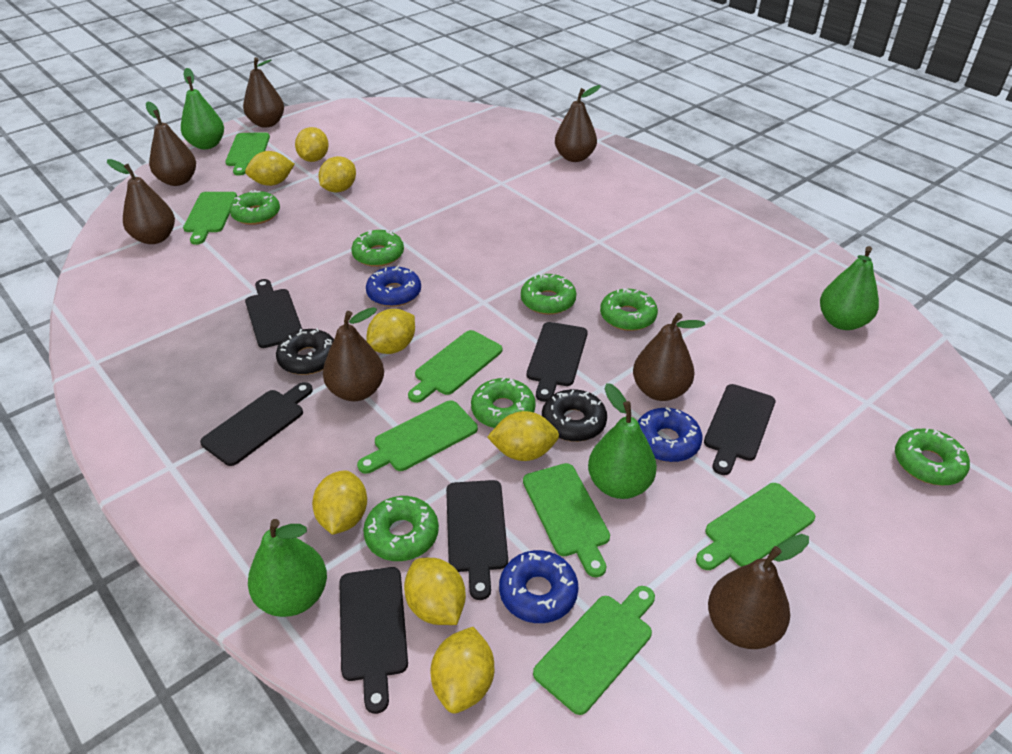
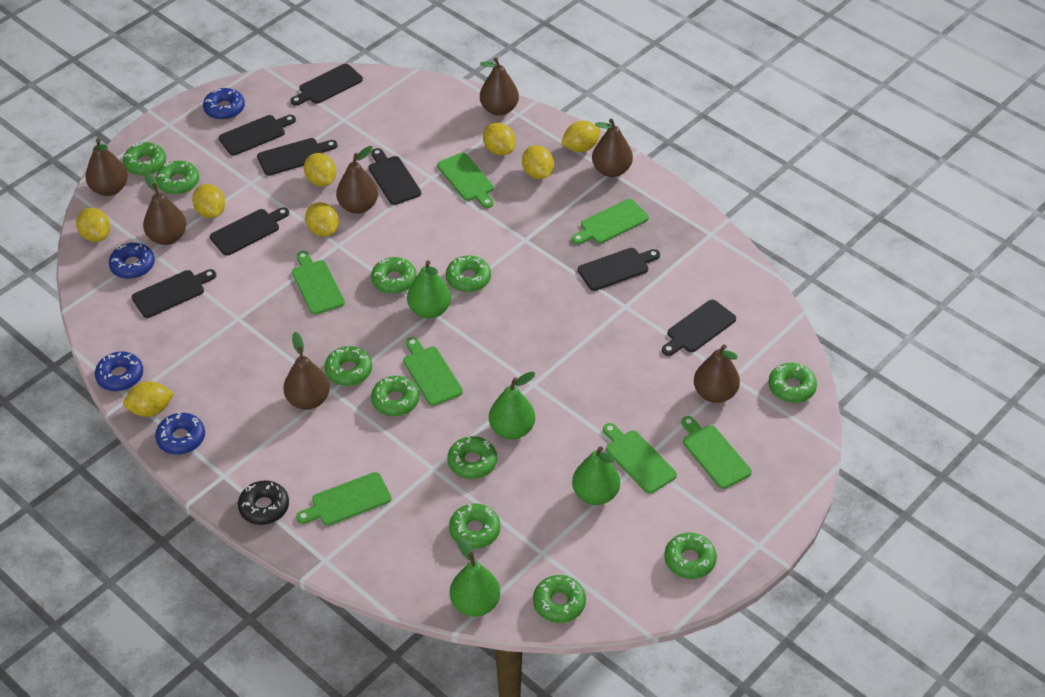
black cutting board: 6 -> 8
black donut: 2 -> 1
blue donut: 3 -> 4
green donut: 7 -> 11

